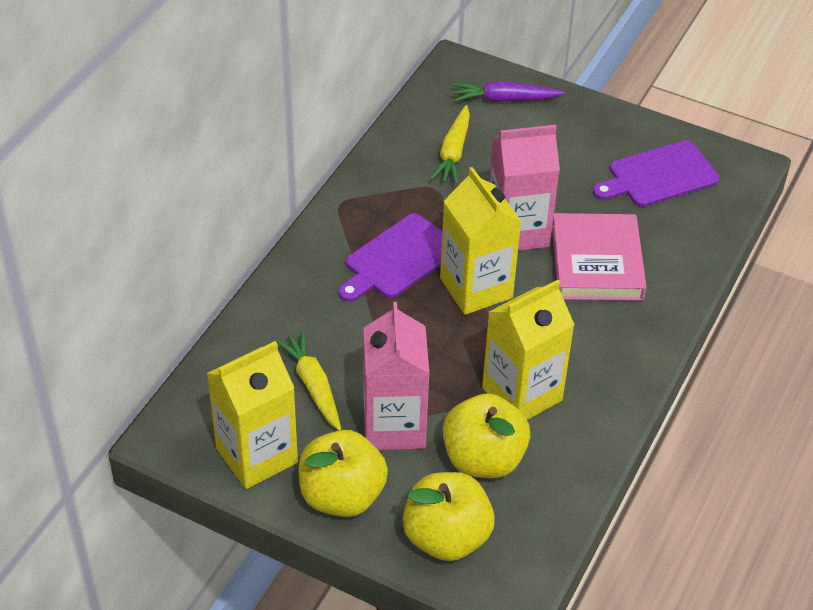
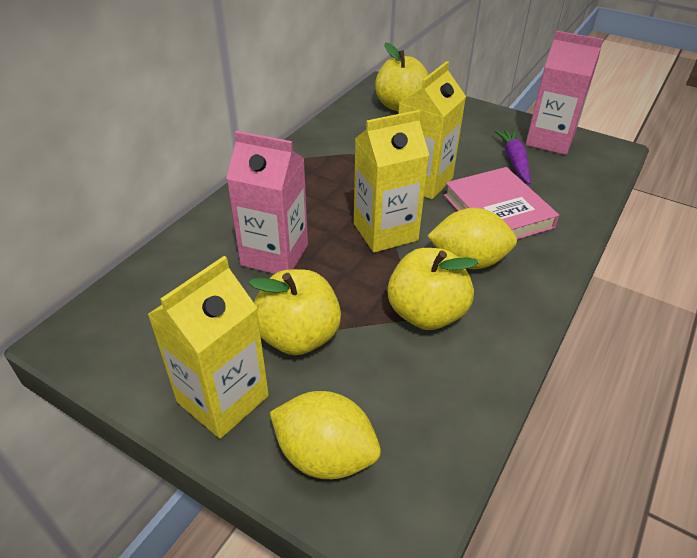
purple cutting board: 2 -> 0
yellow carrot: 2 -> 0
yellow lemon: 0 -> 2

